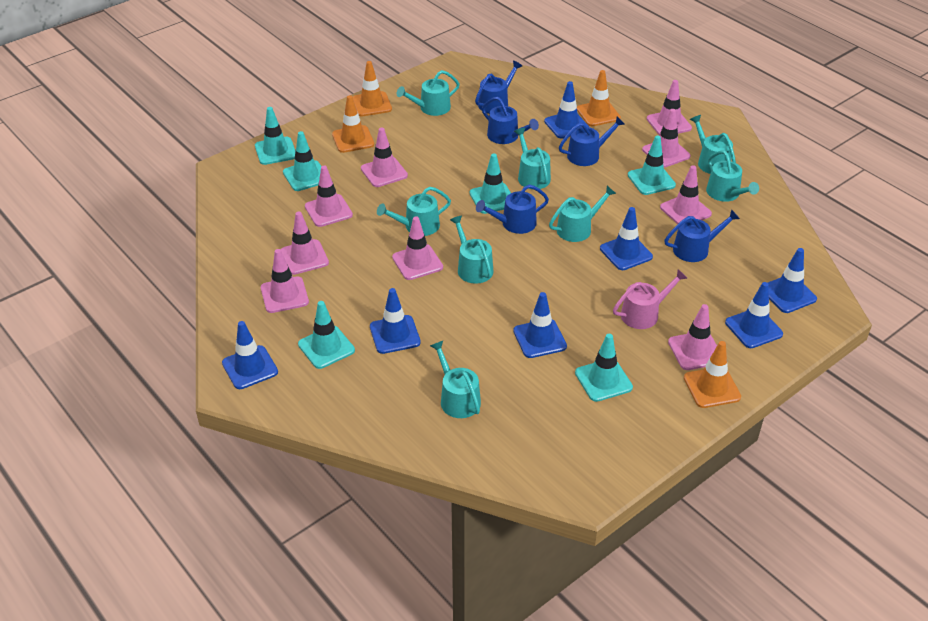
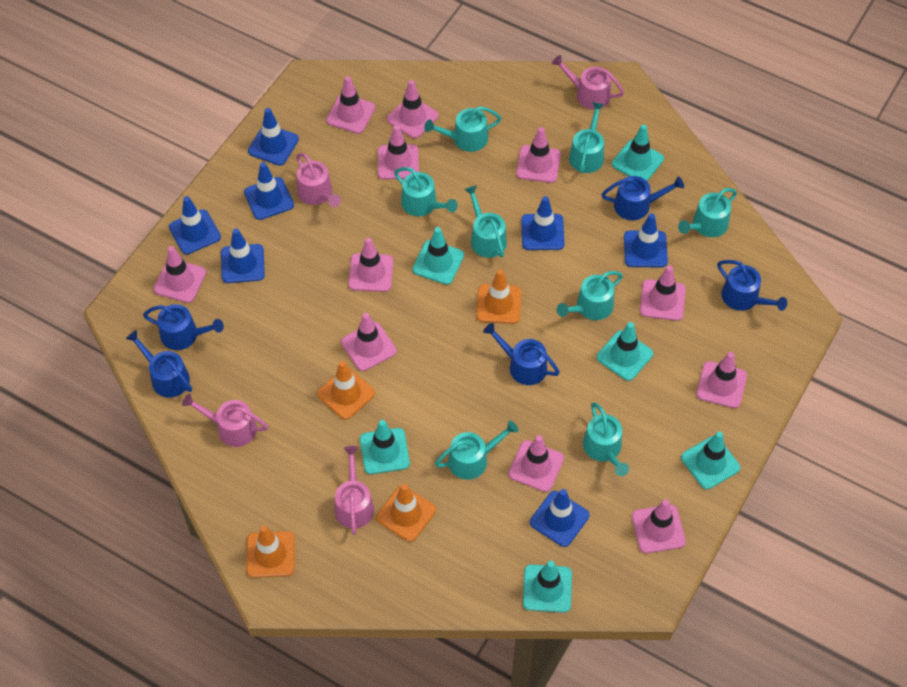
pink traffic cone: 9 -> 11
pink watering can: 1 -> 4

